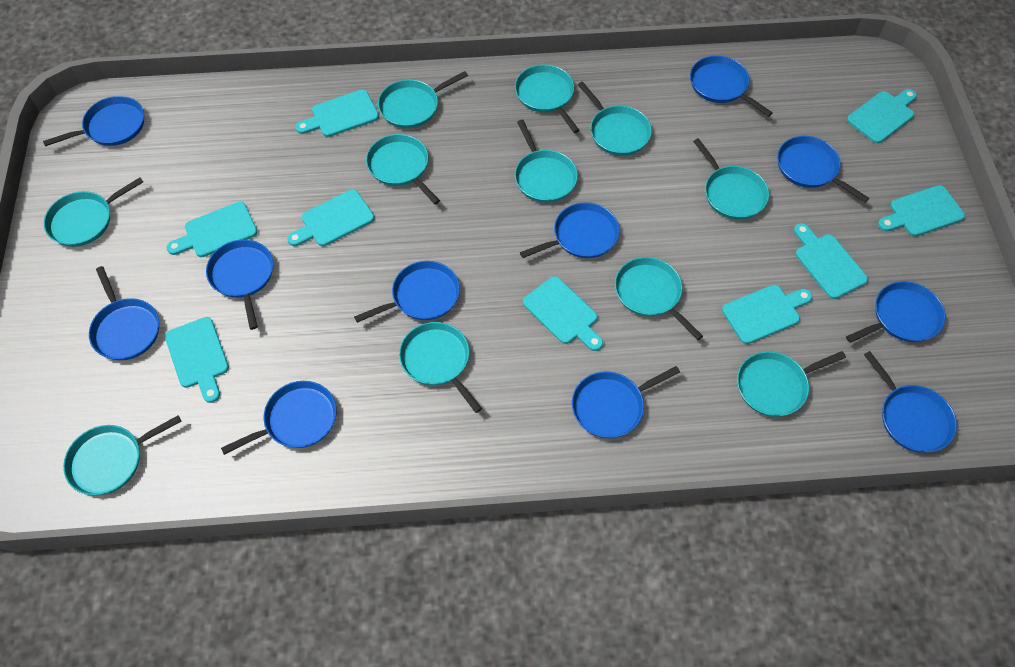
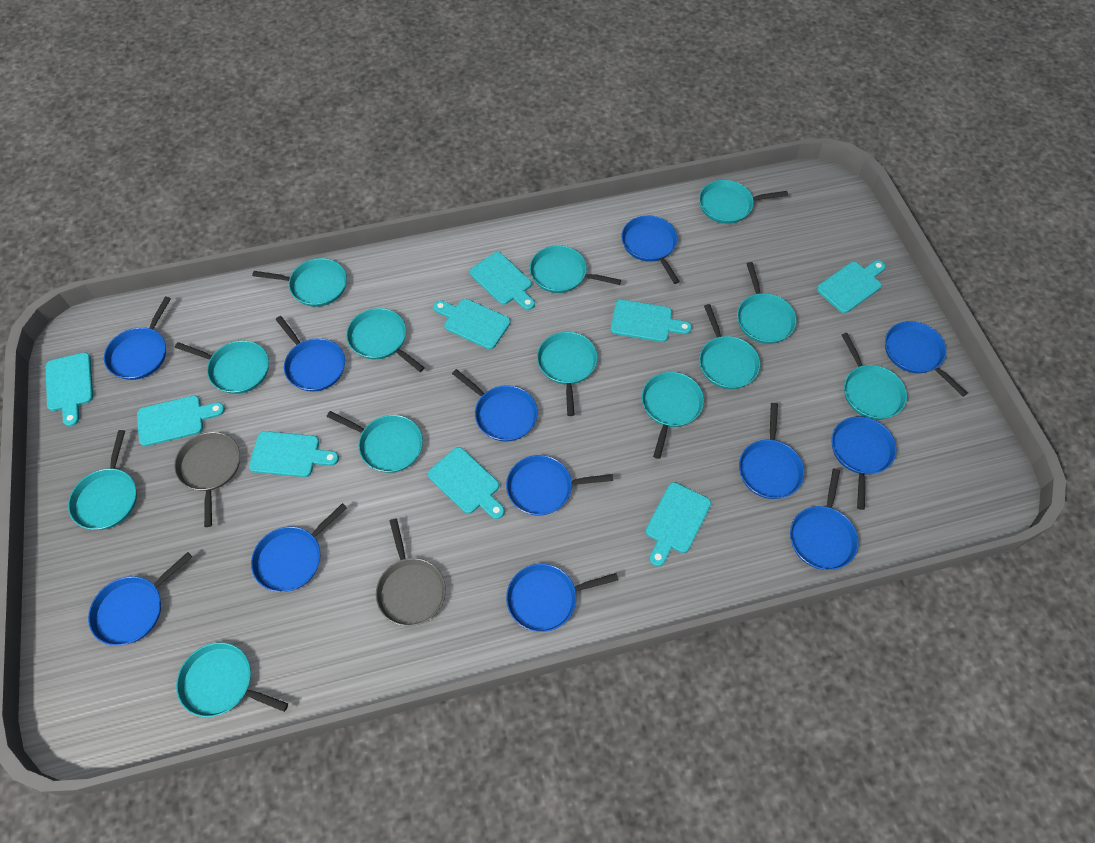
blue pan: 11 -> 12
grey pan: 0 -> 2
turquoise pan: 11 -> 13

